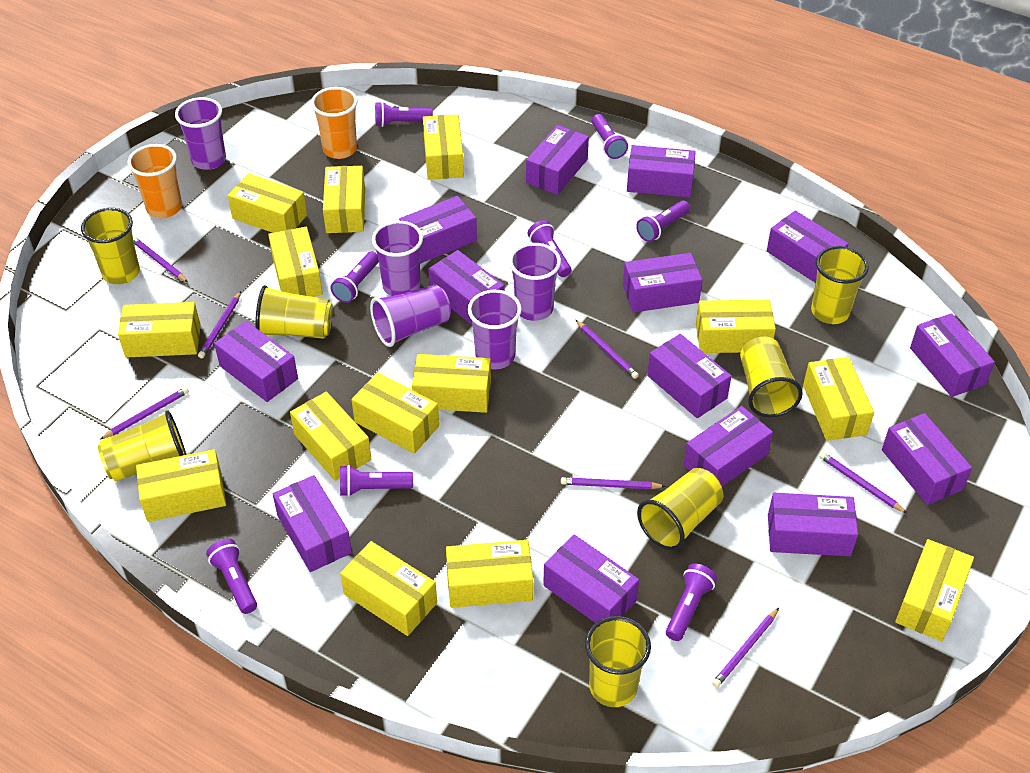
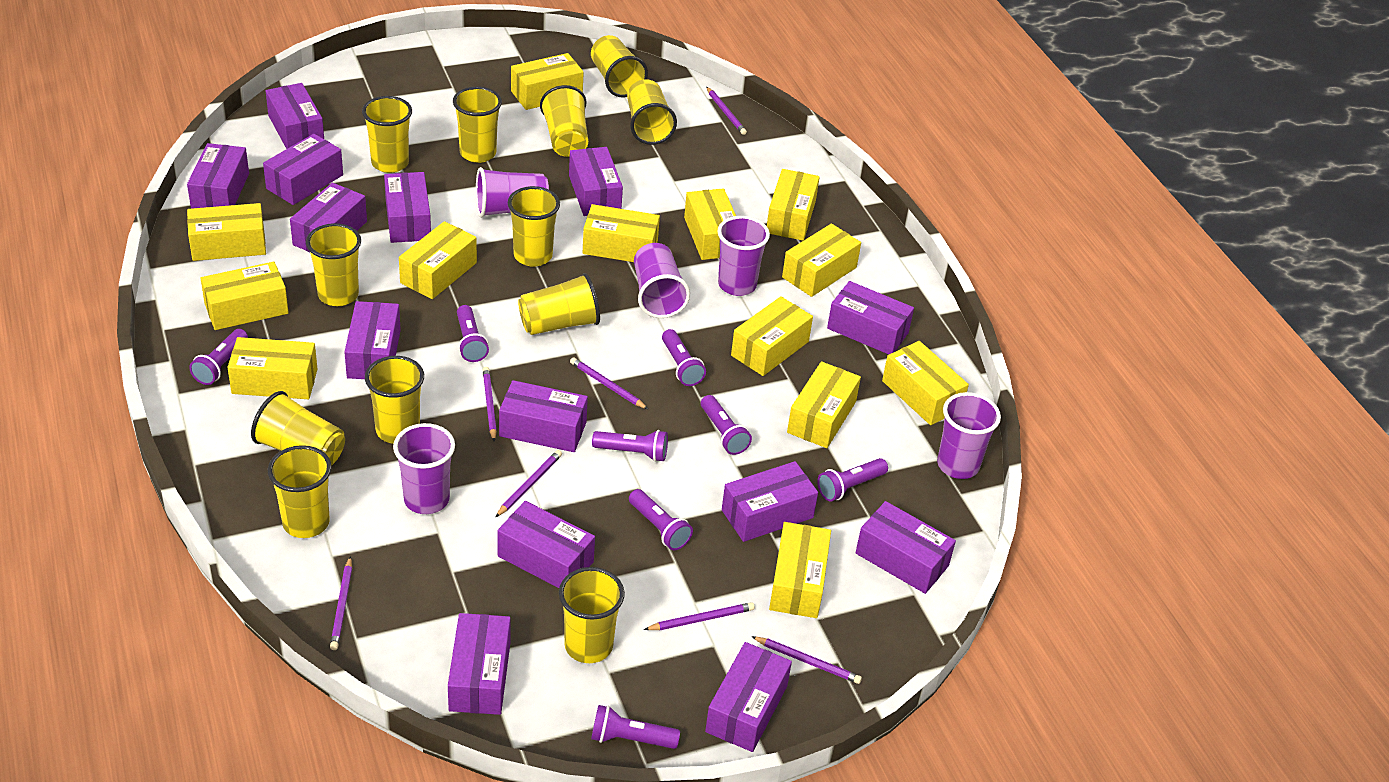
orange cup: 2 -> 0
yellow box: 14 -> 13
yellow cup: 7 -> 12

